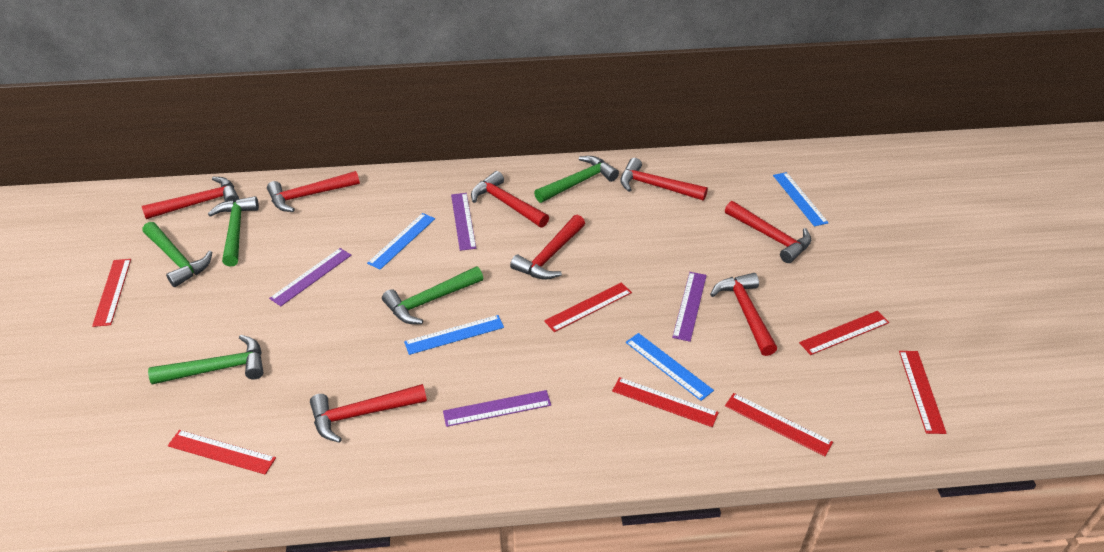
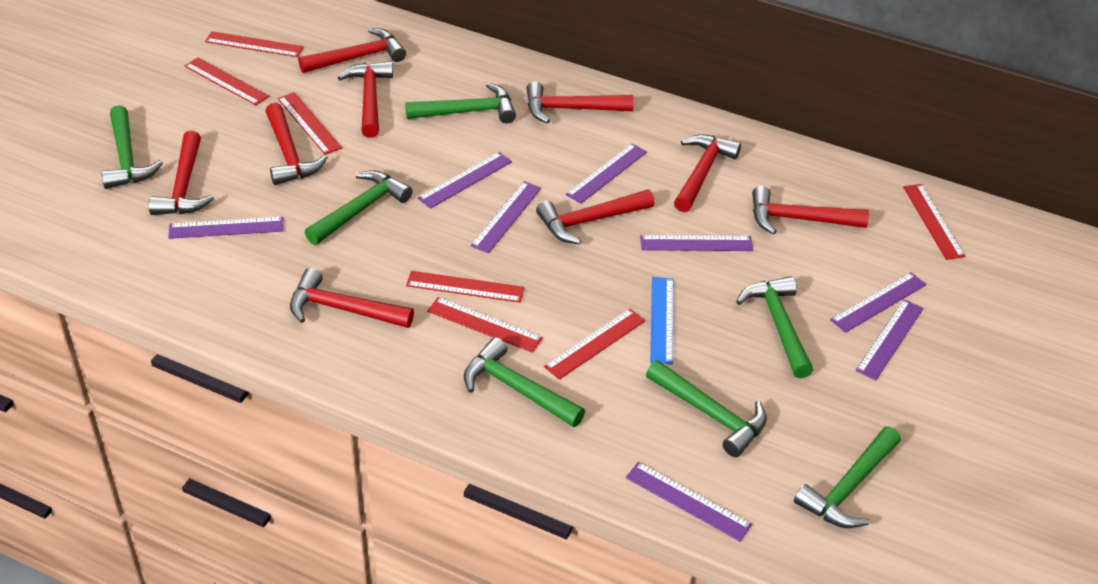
blue ruler: 4 -> 1
green hammer: 5 -> 7
purple ruler: 4 -> 8
red hammer: 8 -> 9

